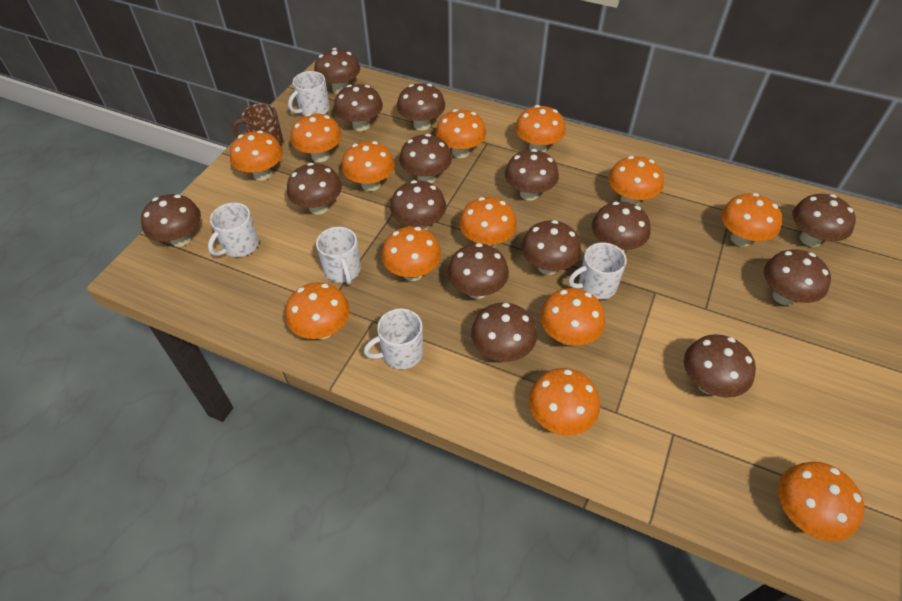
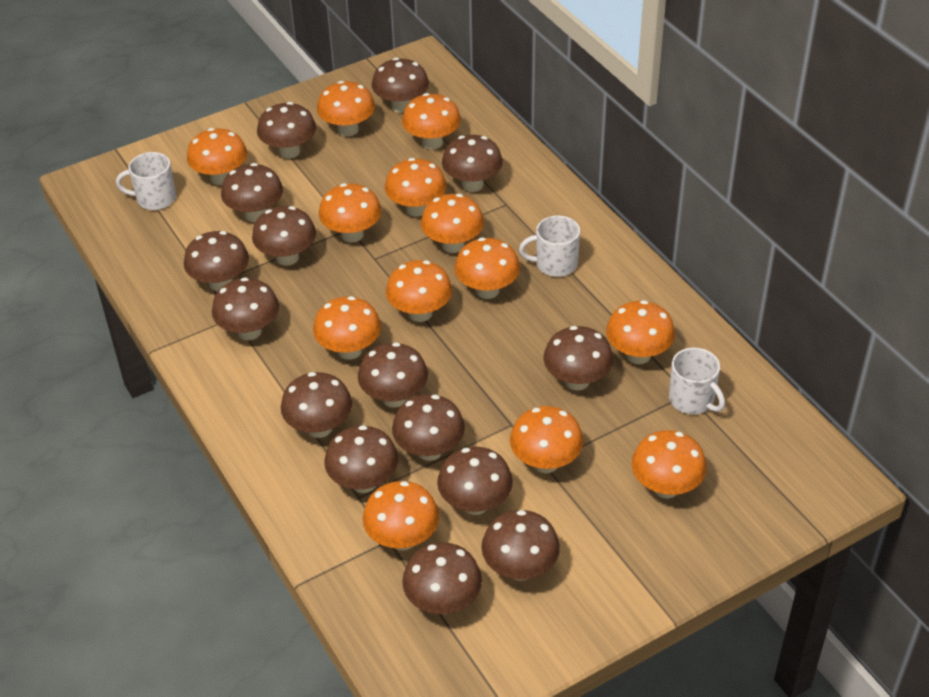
brown mug: 1 -> 0
white mug: 5 -> 3

